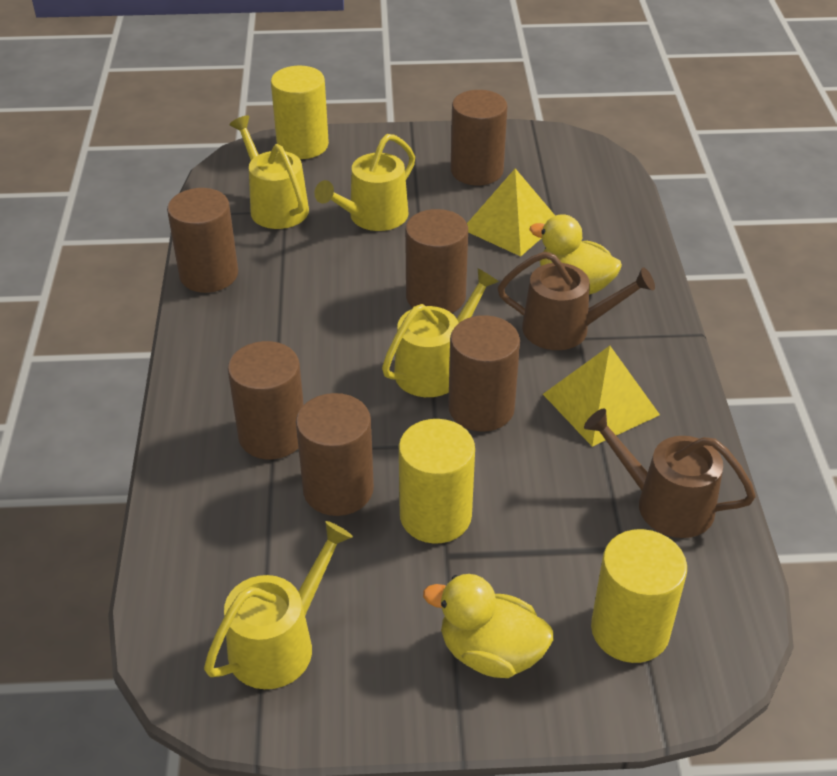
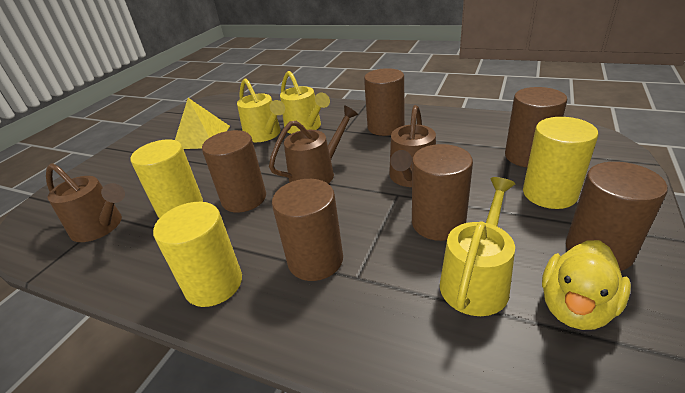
brown watering can: 2 -> 3
yellow duck: 2 -> 1
yellow pyramid: 2 -> 1
yellow watering can: 4 -> 3

